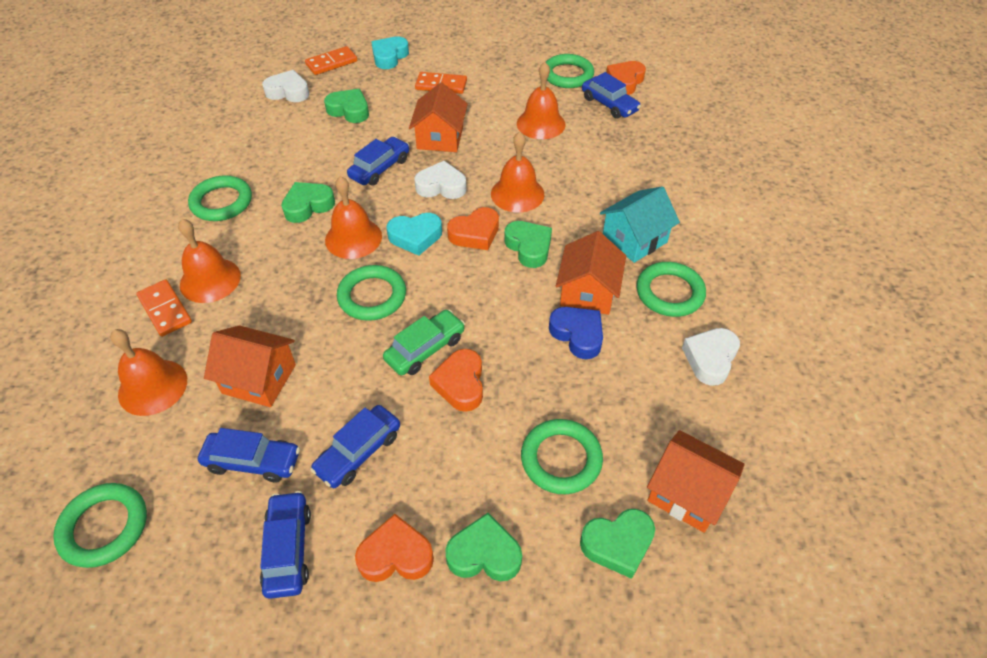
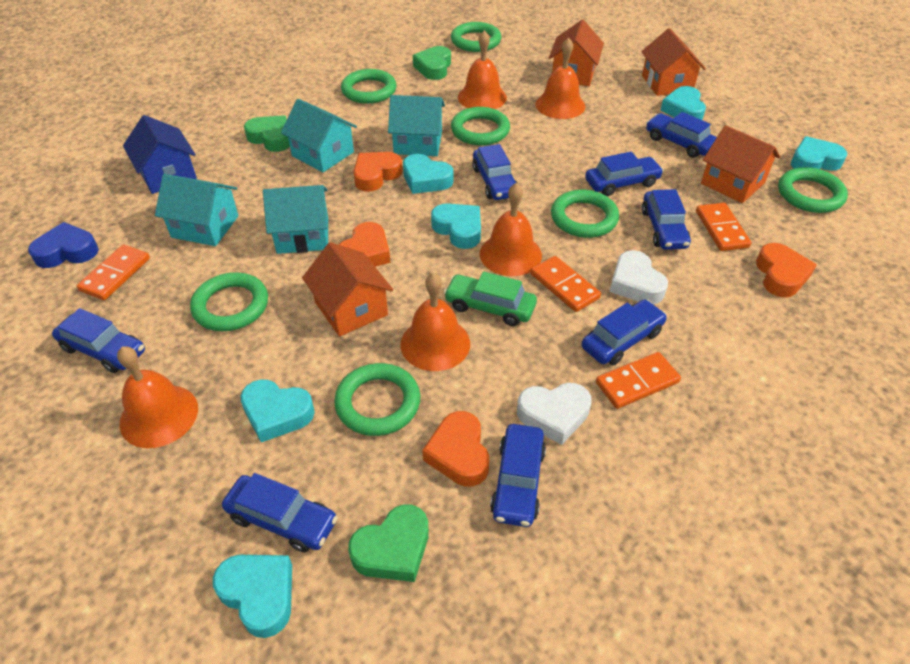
blue car: 5 -> 8
blue house: 0 -> 1
green heart: 5 -> 3
green ring: 6 -> 7
orange domino: 3 -> 4
turquoise heart: 2 -> 6
turquoise house: 1 -> 4
white heart: 3 -> 2

